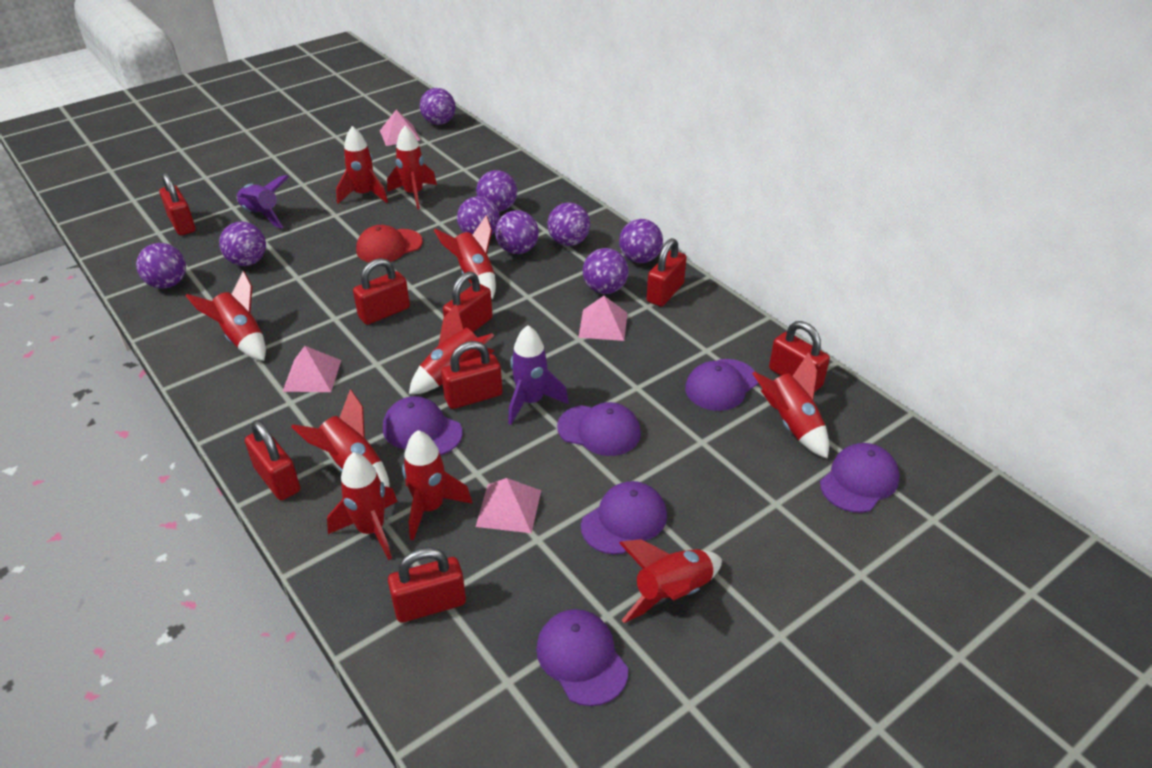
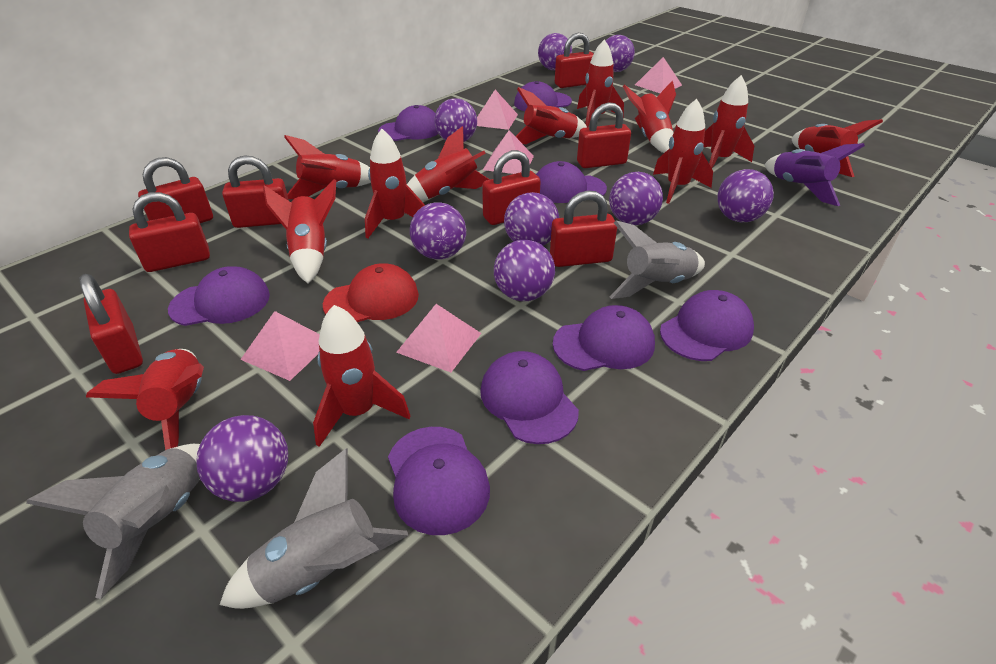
grey rocket: 0 -> 3
pink pyramid: 4 -> 5
purple cap: 6 -> 8
purple rocket: 2 -> 1
red rocket: 10 -> 12

